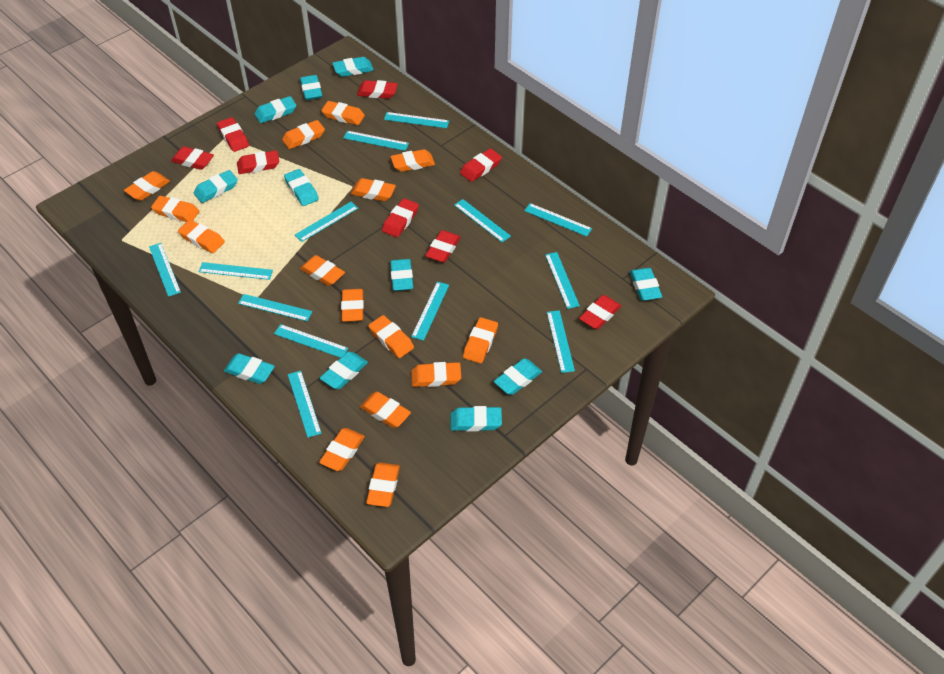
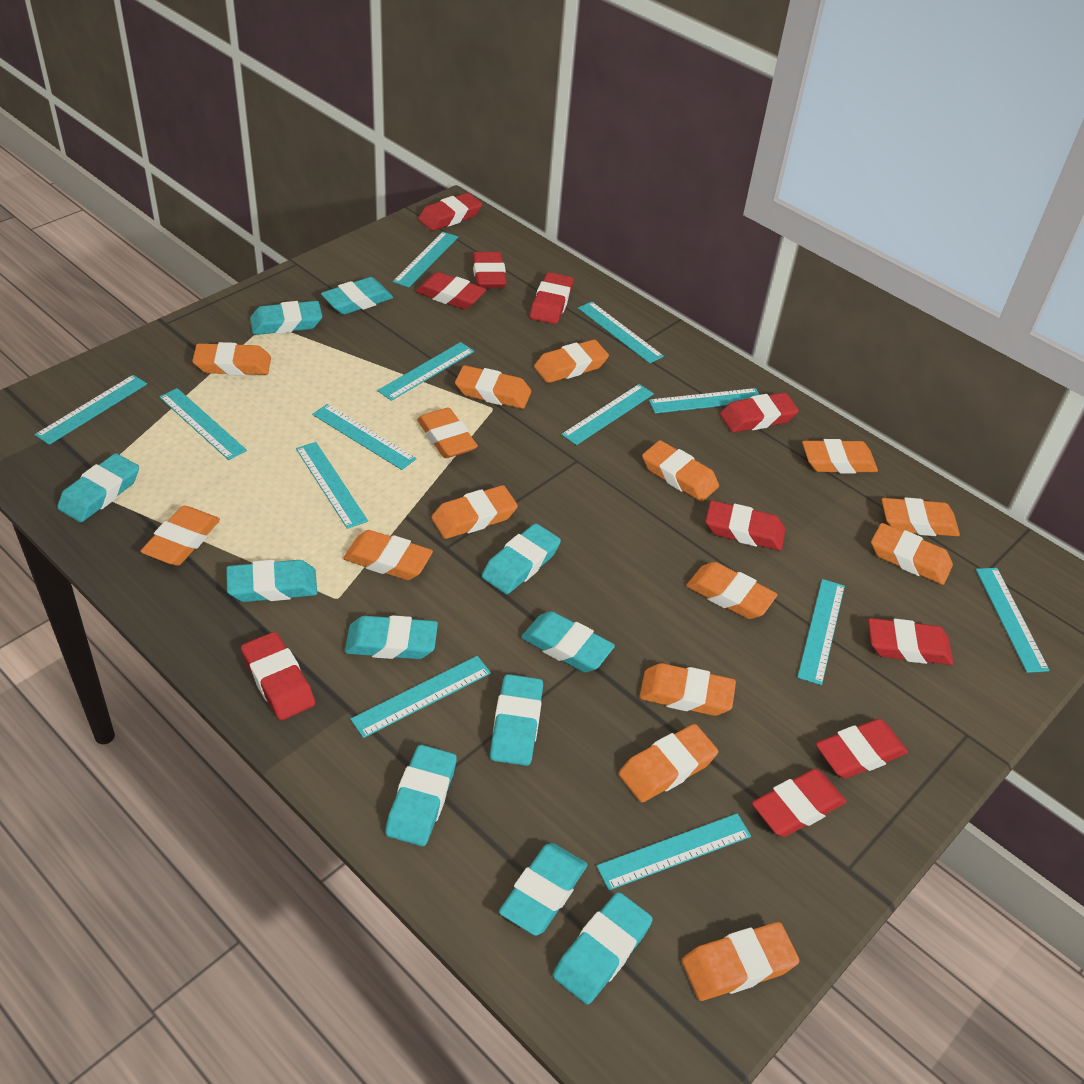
red eraser: 8 -> 10

